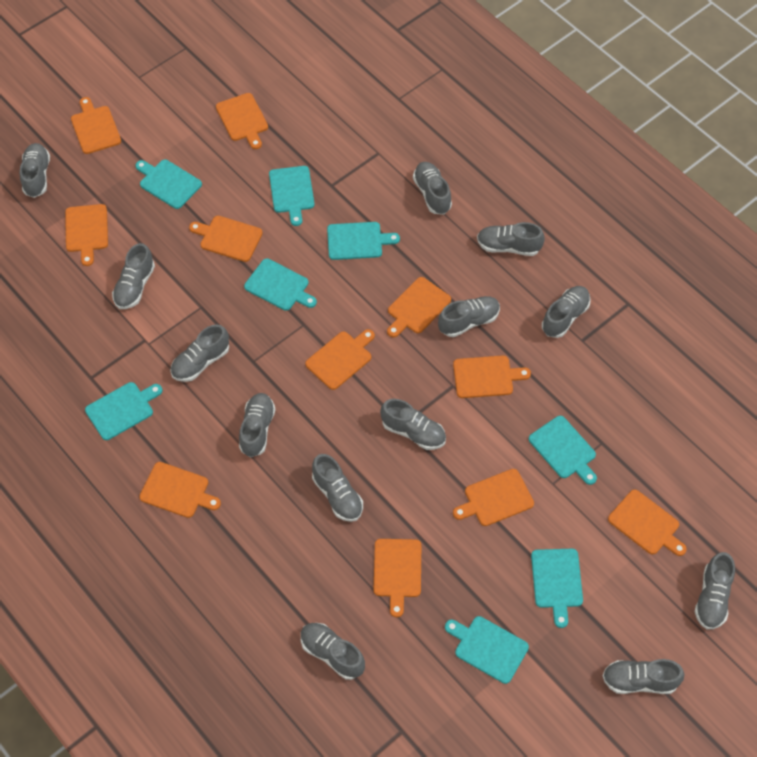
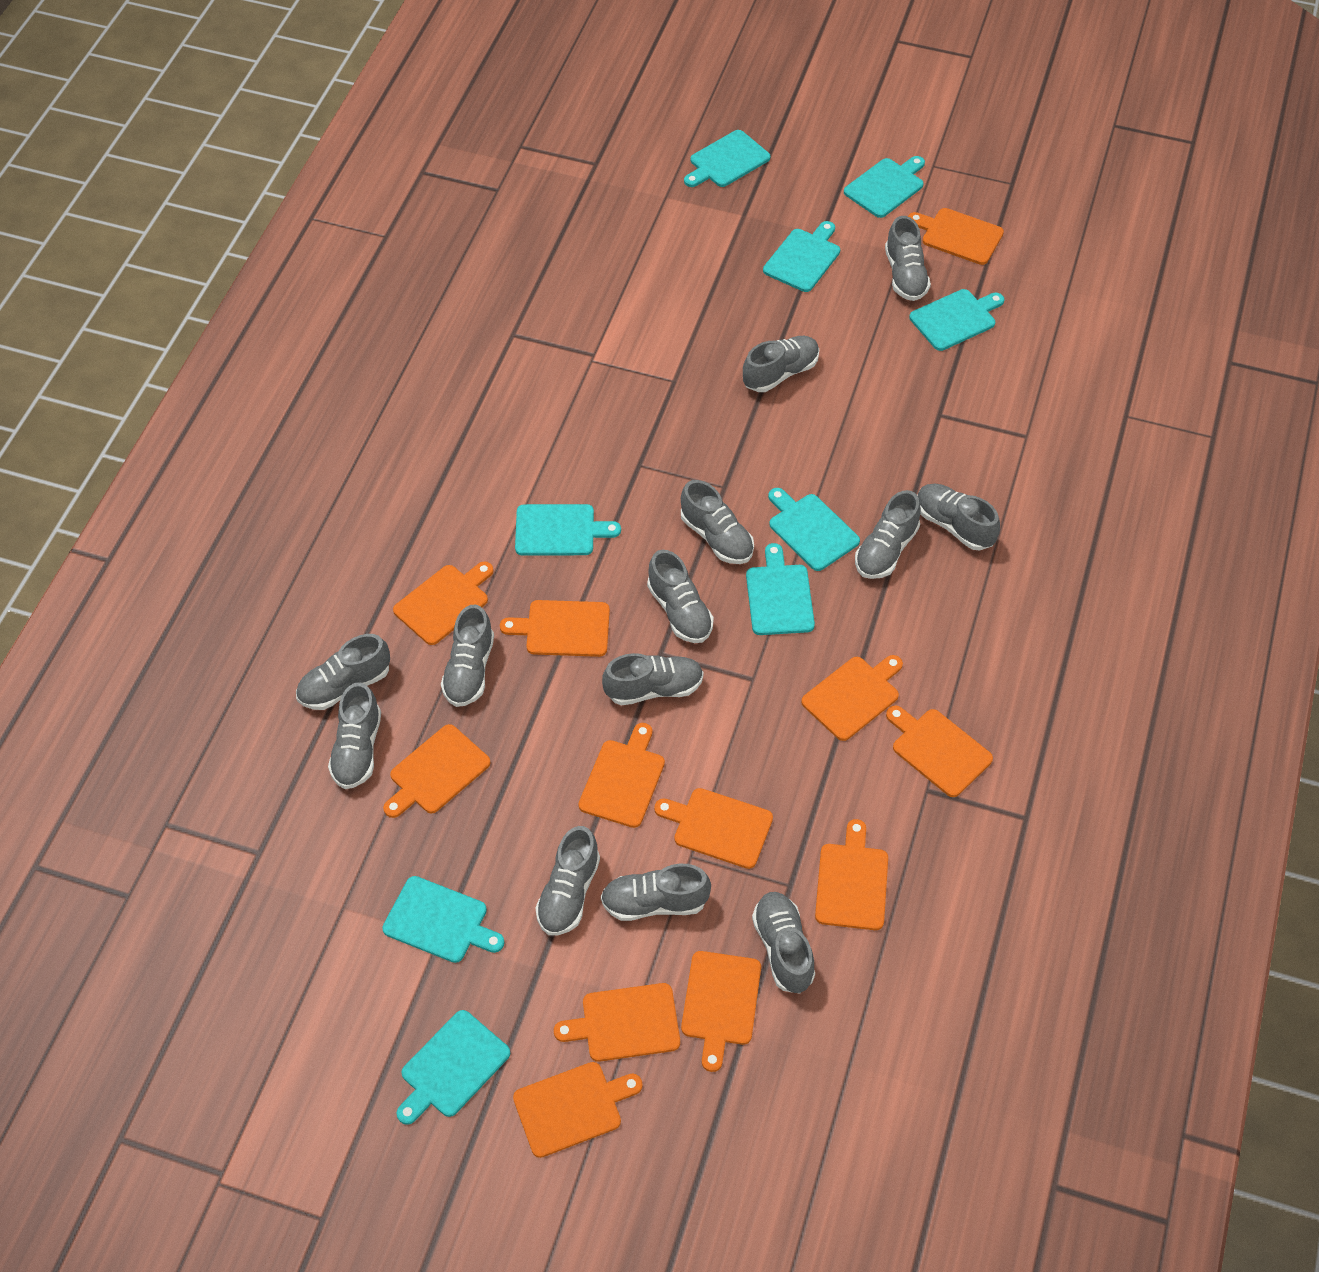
orange cutting board: 11 -> 12
turquoise cutting board: 8 -> 9

